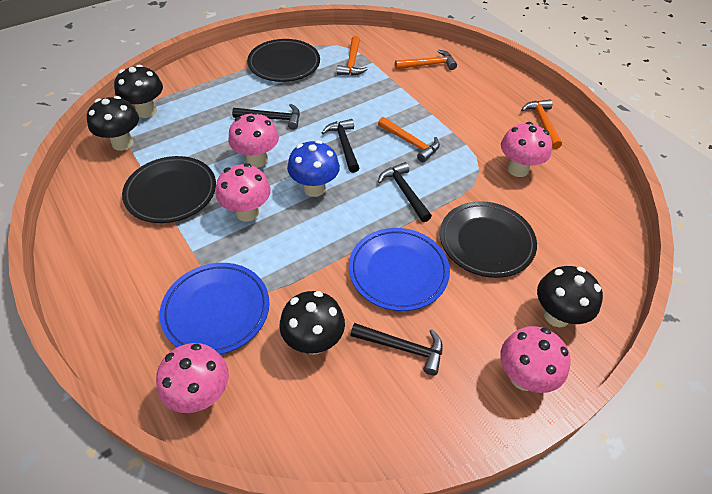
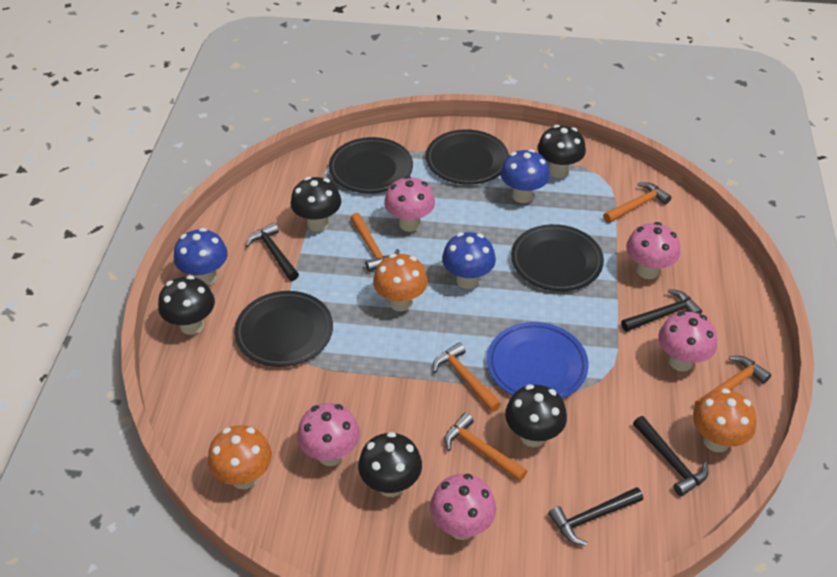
black mushroom: 4 -> 5
black plate: 3 -> 4
blue mushroom: 1 -> 3
blue plate: 2 -> 1
orange hammer: 4 -> 5
orange mushroom: 0 -> 3

